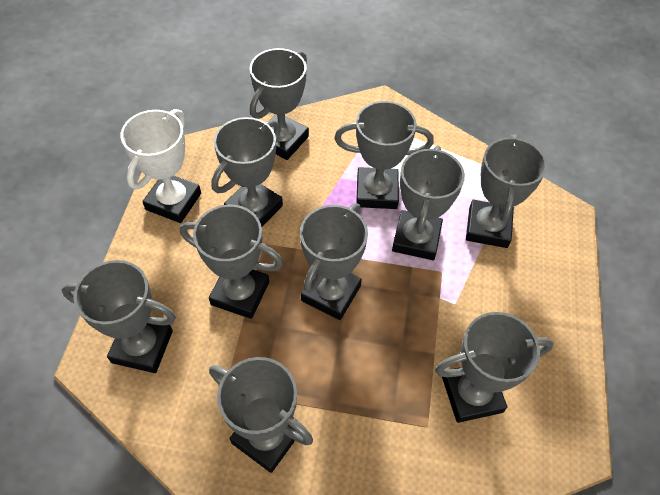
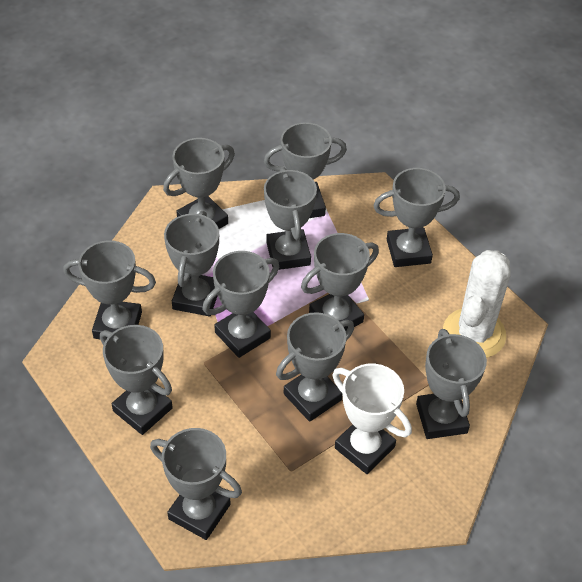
grey trophy: 10 -> 12
white cactus: 0 -> 1

